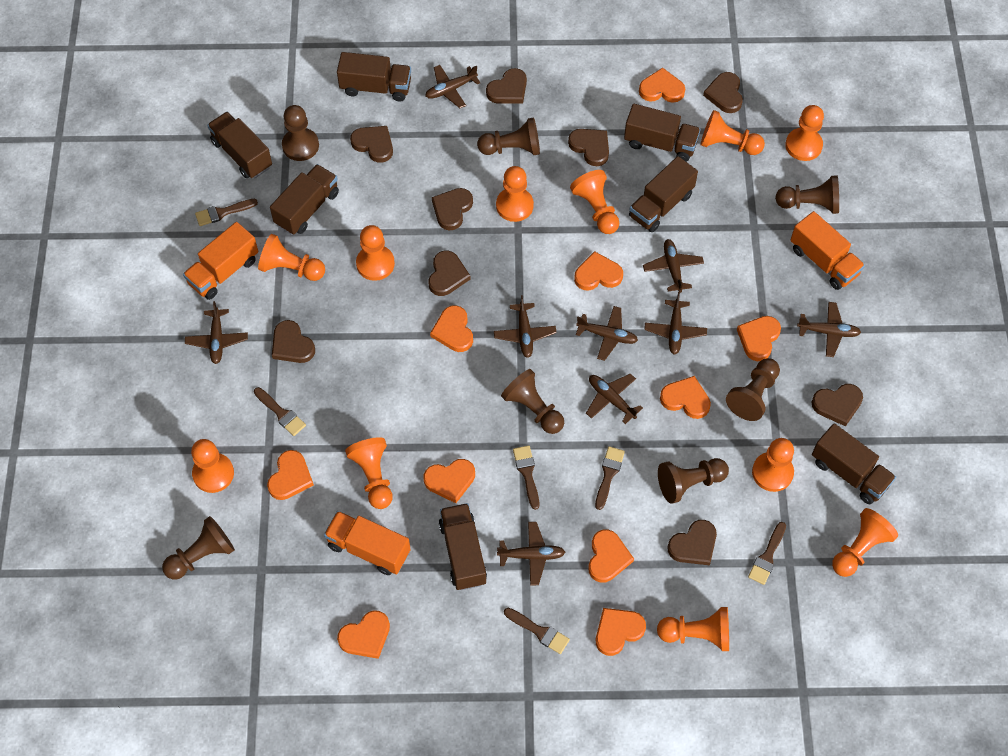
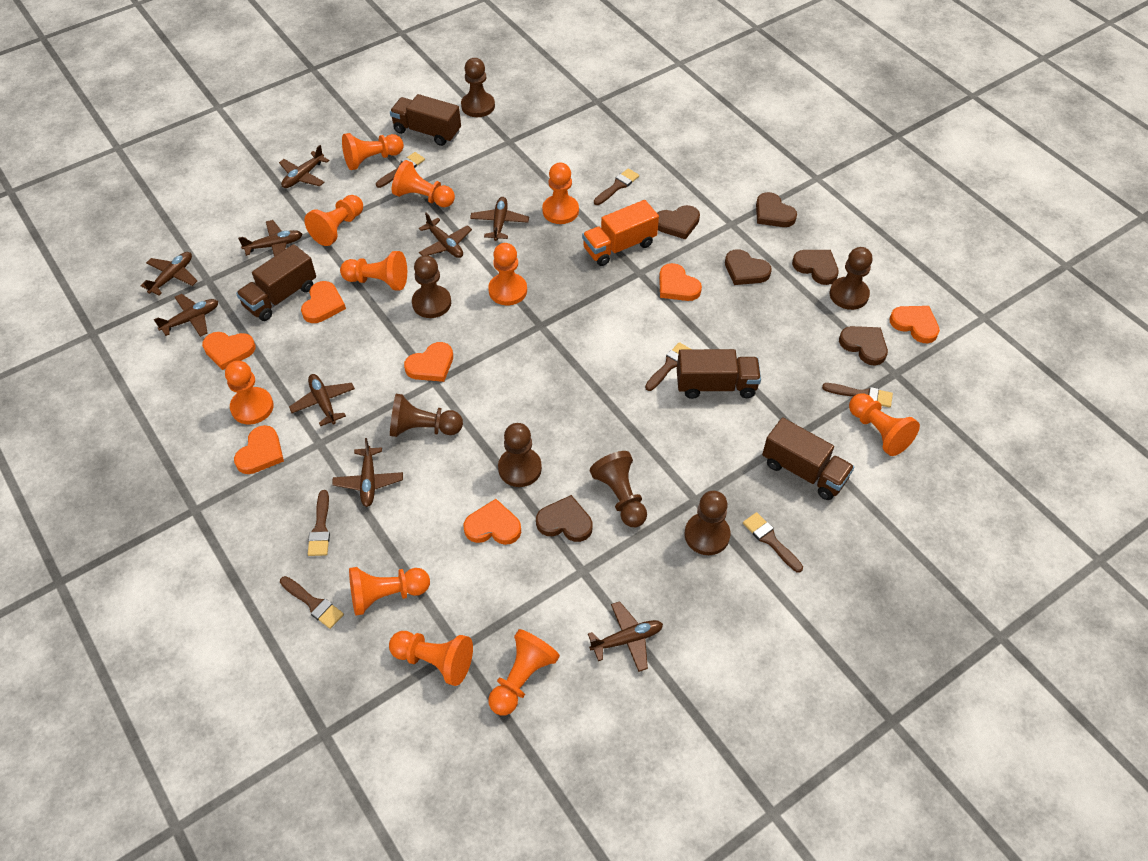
brown brush: 6 -> 7
brown heart: 9 -> 6
brown truck: 7 -> 4
orange heart: 10 -> 7
orange truck: 3 -> 1

